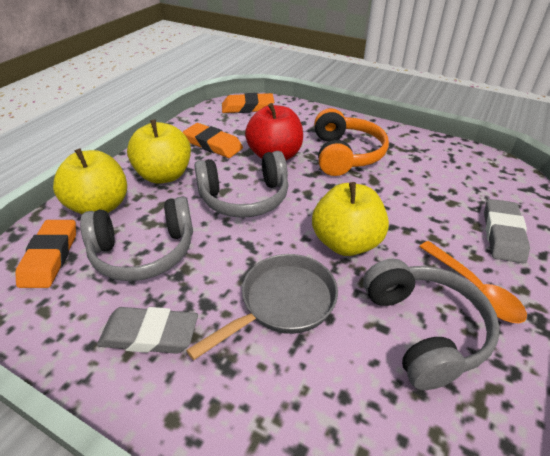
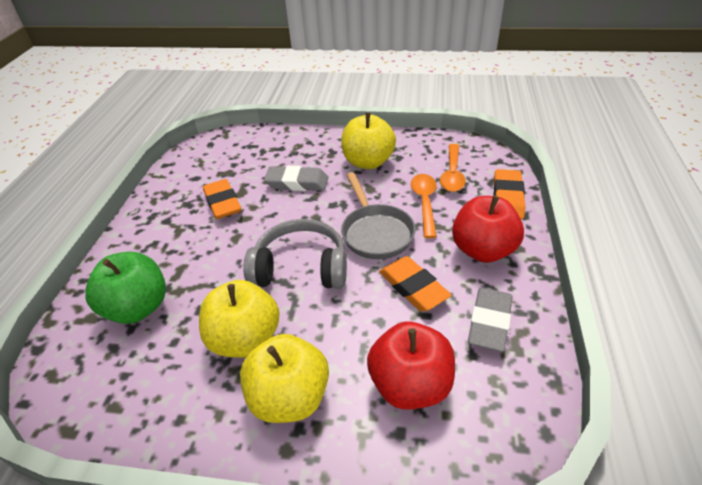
green apple: 0 -> 1
grey headphones: 3 -> 1
orange headphones: 1 -> 0
orange spoon: 1 -> 2
red apple: 1 -> 2

